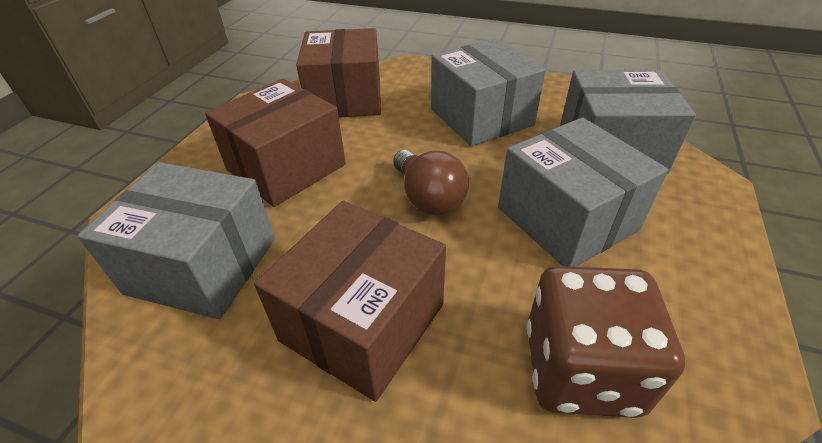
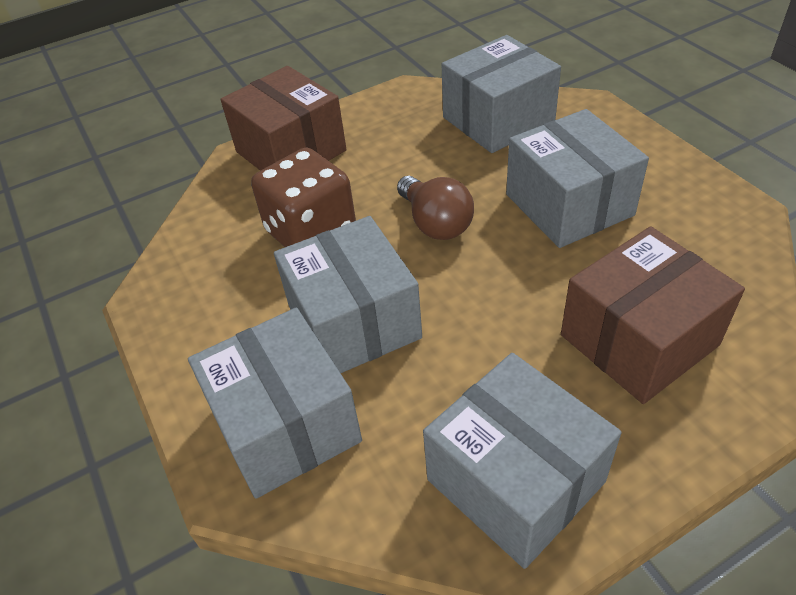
brown box: 3 -> 2
grey box: 4 -> 5

